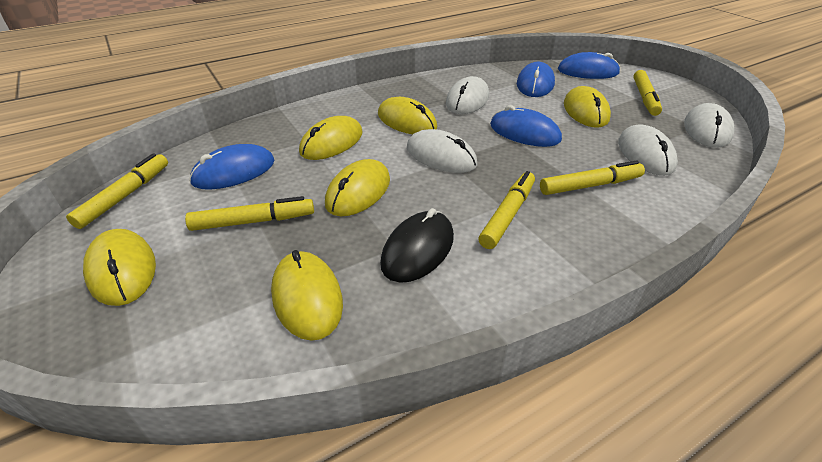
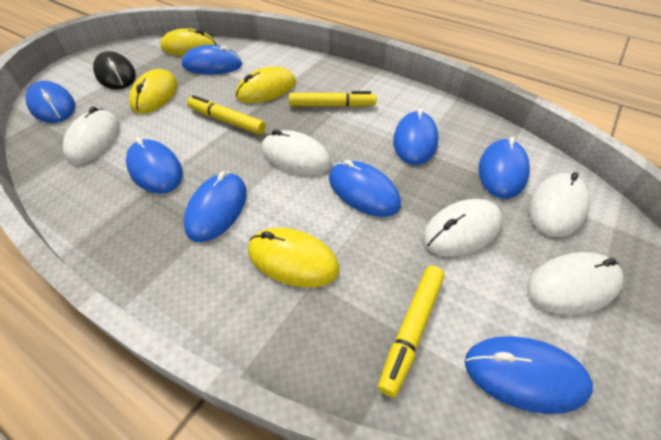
blue mouse: 4 -> 8
white mouse: 4 -> 5
yellow marker: 5 -> 3
yellow mouse: 6 -> 4

